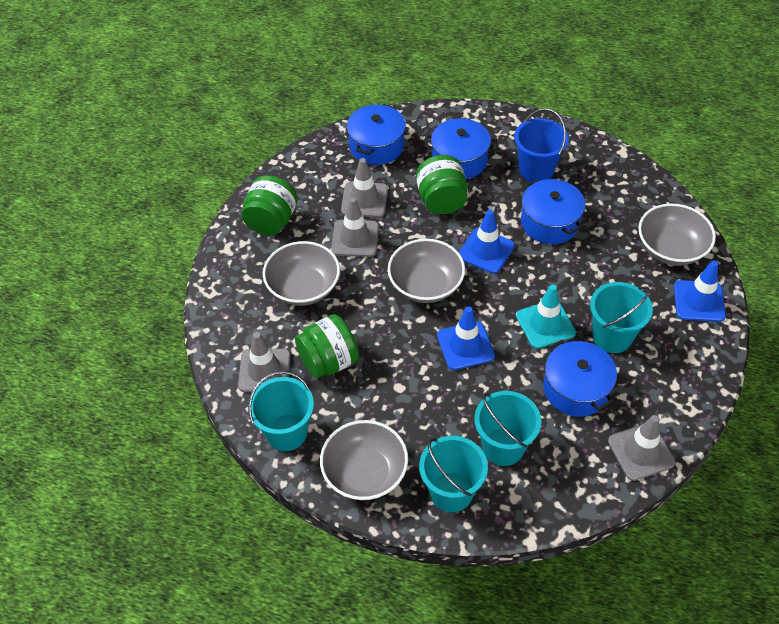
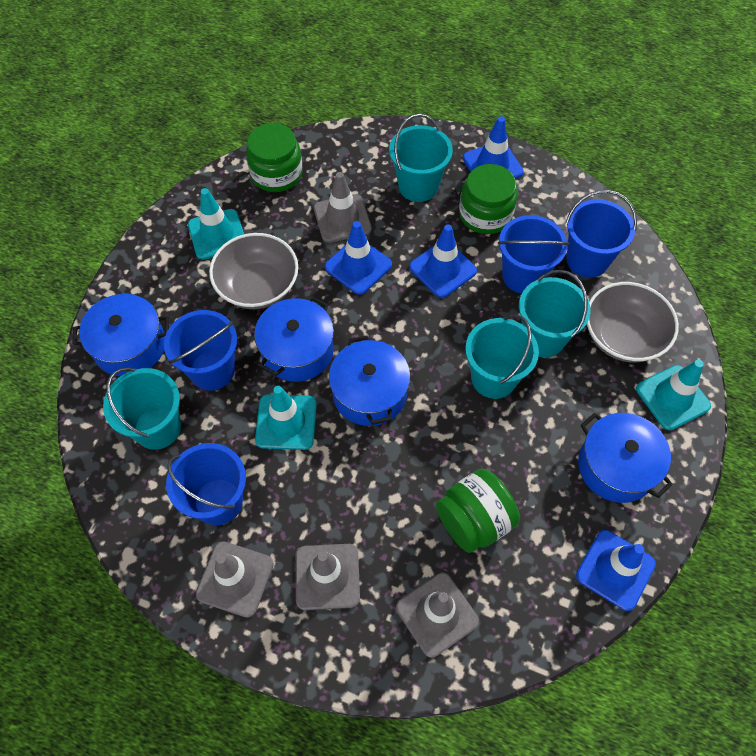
blue bucket: 1 -> 4
blue traffic cone: 3 -> 4
grey bowl: 4 -> 2
turquoise traffic cone: 1 -> 3

